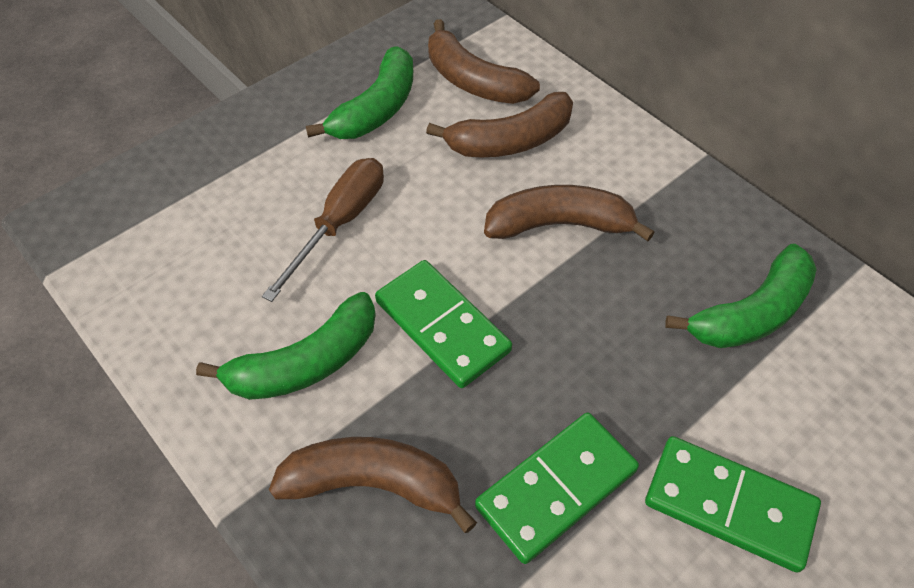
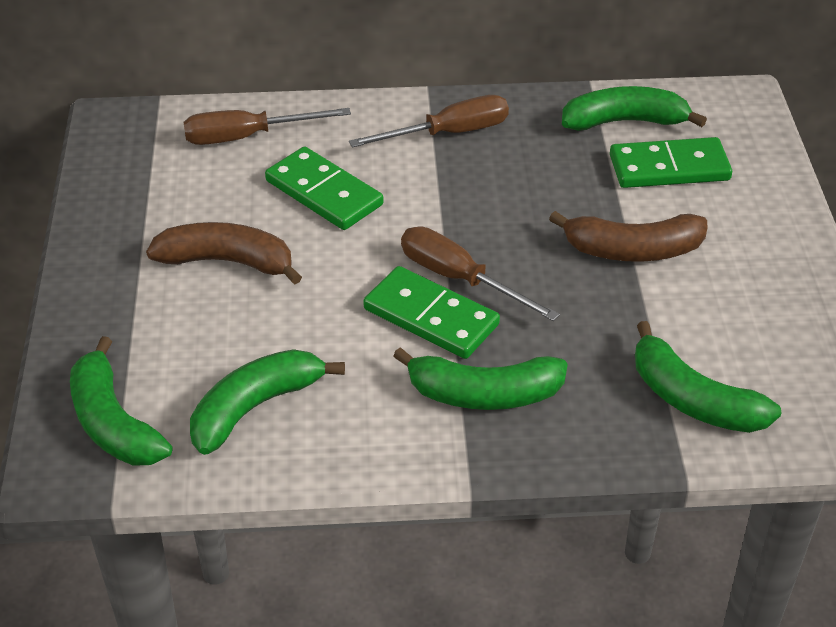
brown banana: 4 -> 2
brown screwdriver: 1 -> 3
green banana: 3 -> 5

